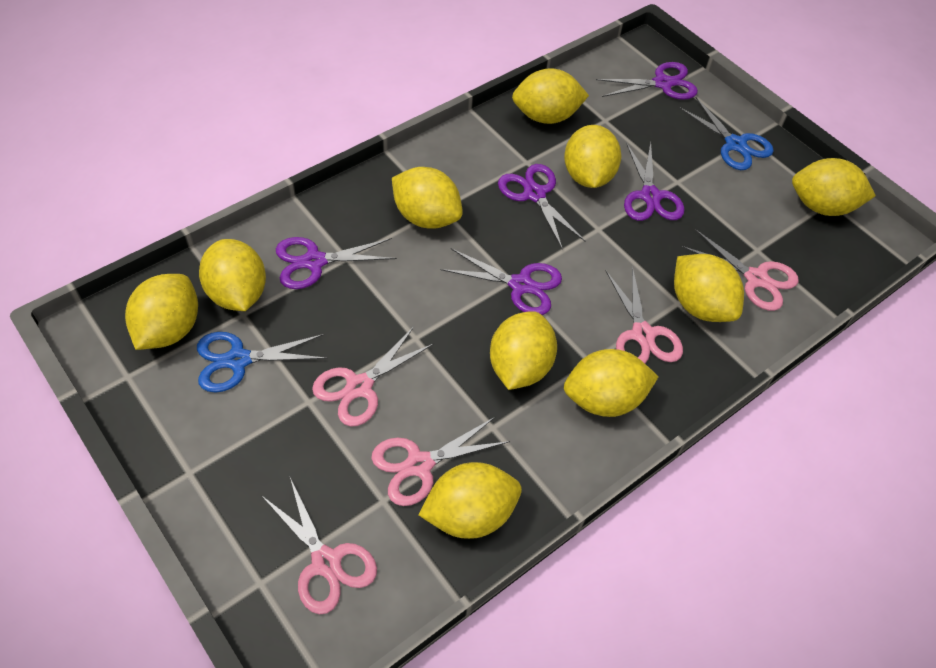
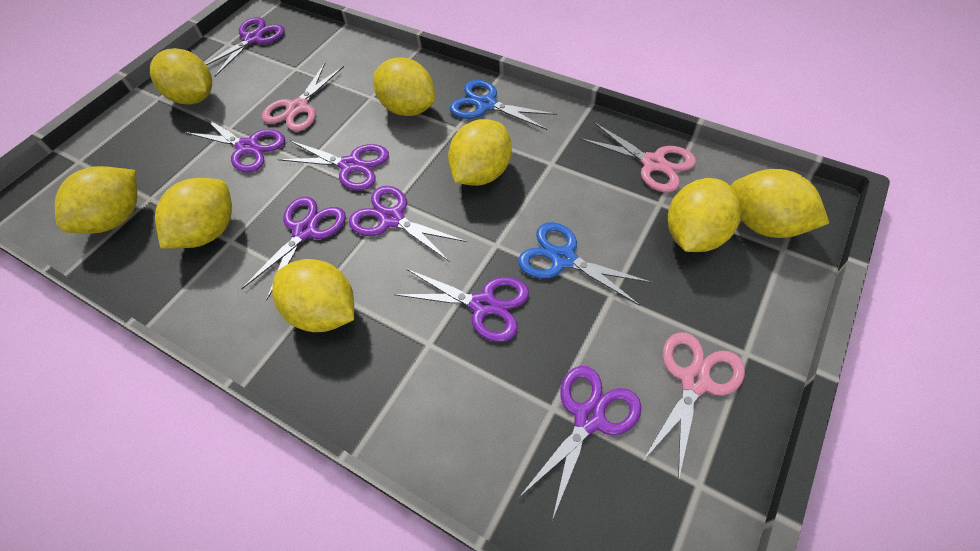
pink scissors: 5 -> 3
purple scissors: 5 -> 7
yellow lemon: 10 -> 8

